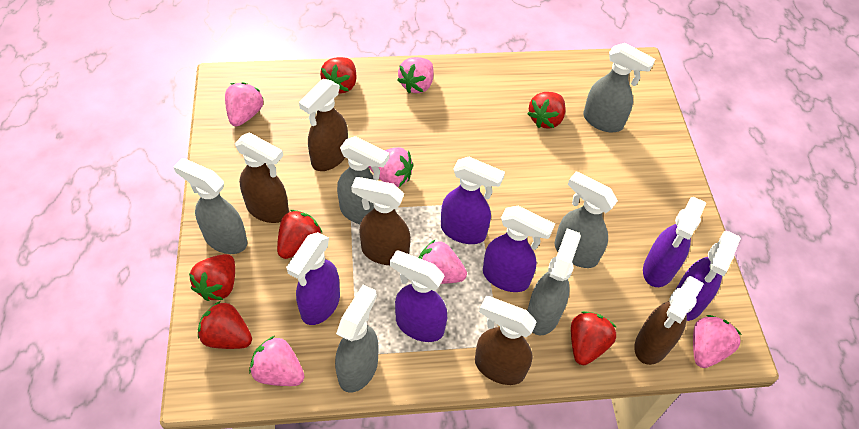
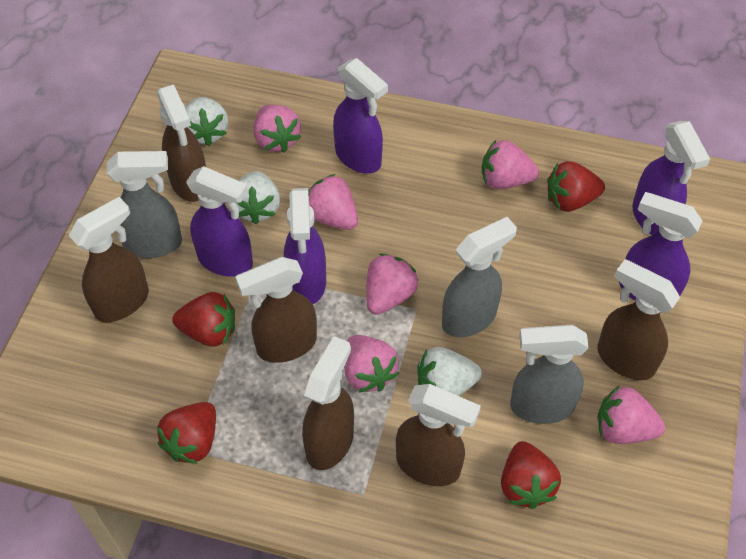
brown spray bottle: 5 -> 6
grey spray bottle: 6 -> 3
purple spray bottle: 6 -> 5
red strawberry: 6 -> 4
white strawberry: 0 -> 3

